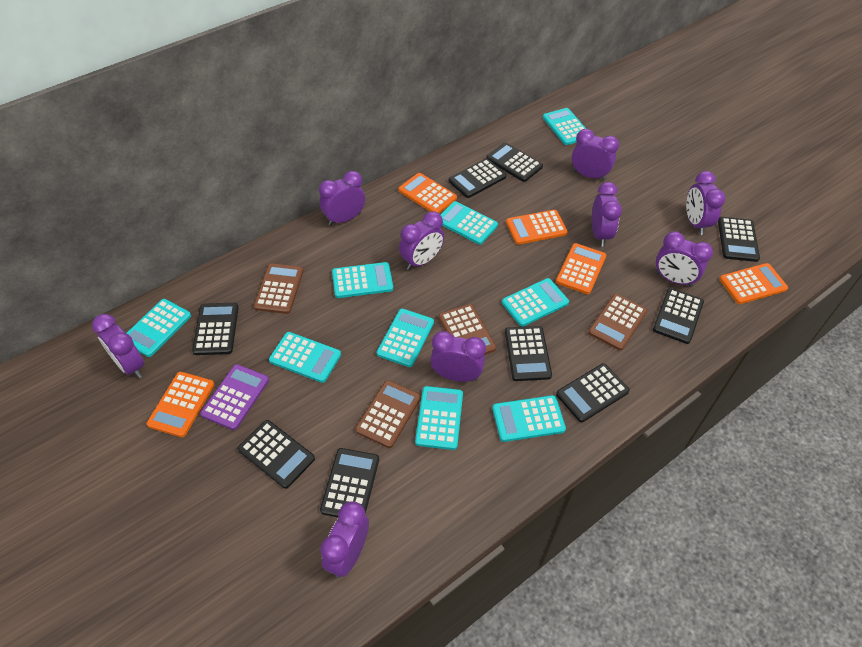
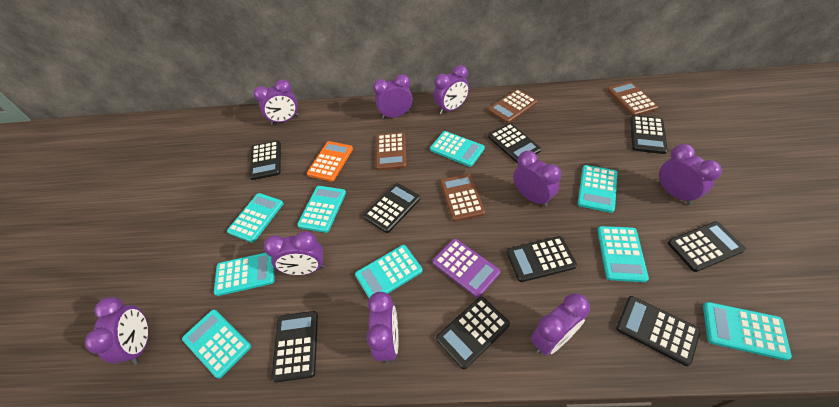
orange calculator: 5 -> 1

